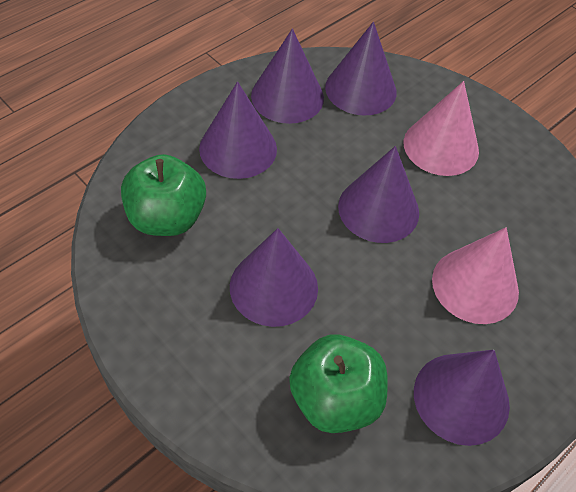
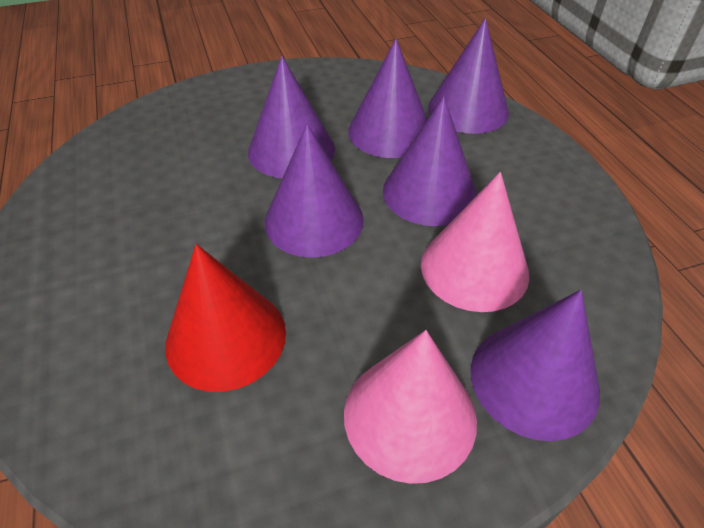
green apple: 2 -> 0
red cone: 0 -> 1

